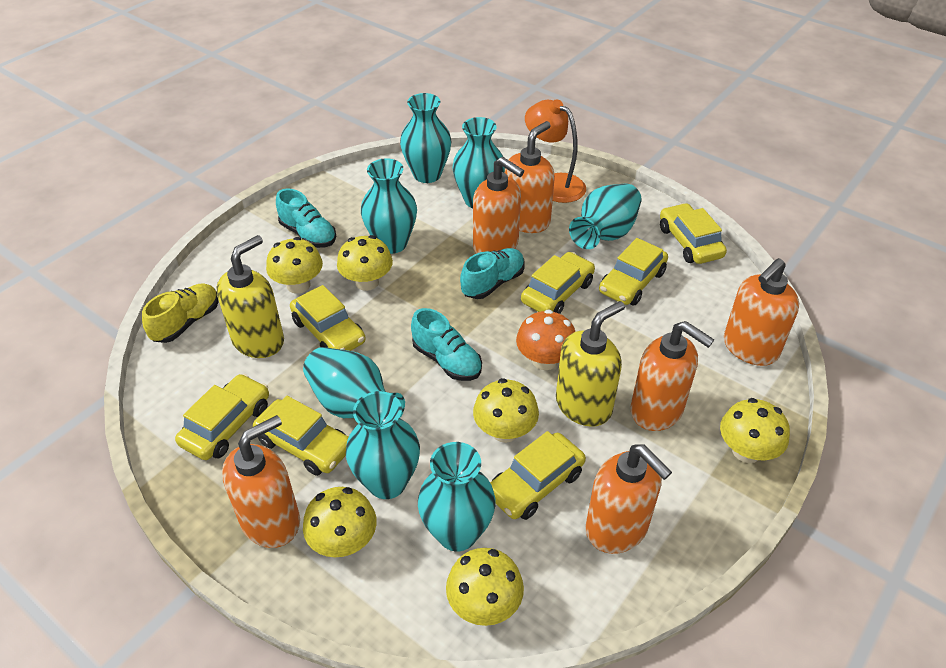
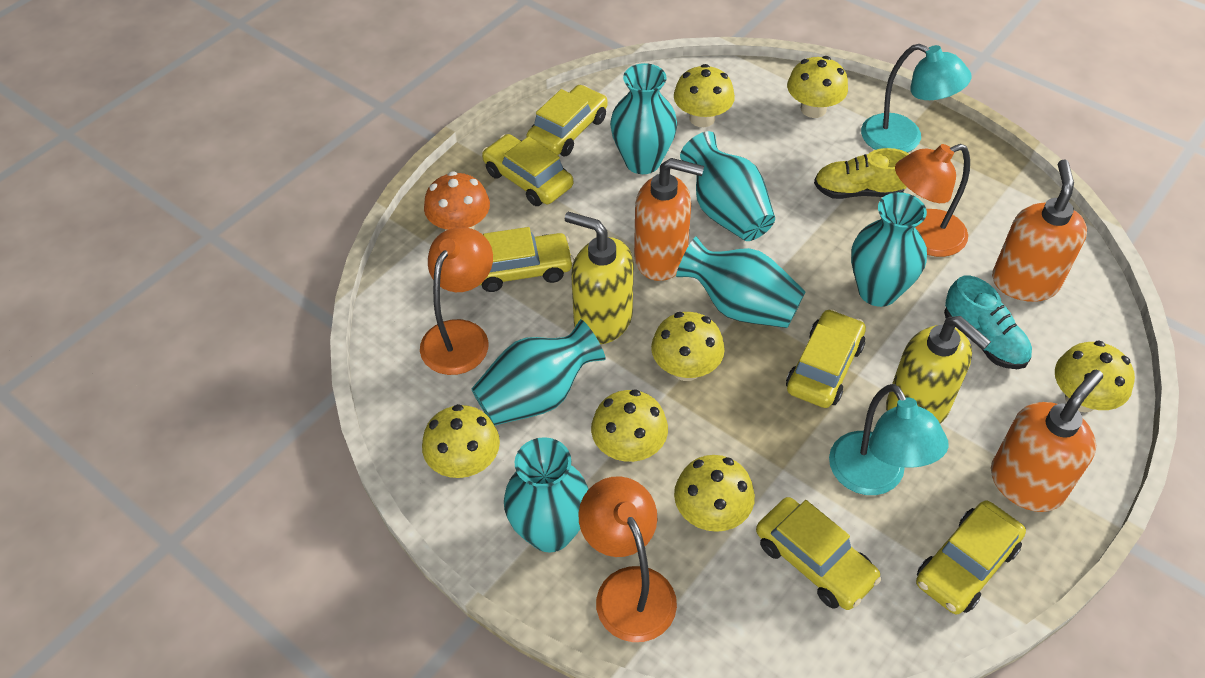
orange lamp: 1 -> 3
orange soap dispenser: 6 -> 3
turquoise lamp: 0 -> 2
turquoise shoe: 3 -> 1
turquoise vase: 7 -> 6
yellow car: 7 -> 6
yellow mushroom: 6 -> 7

